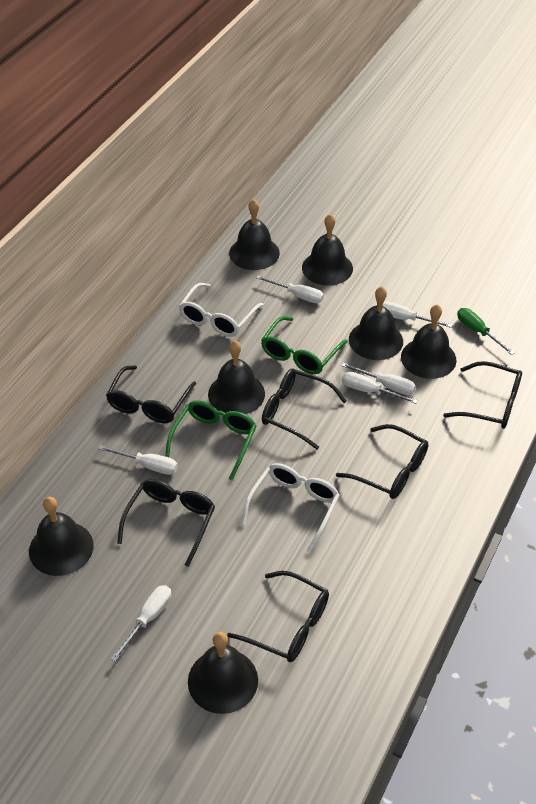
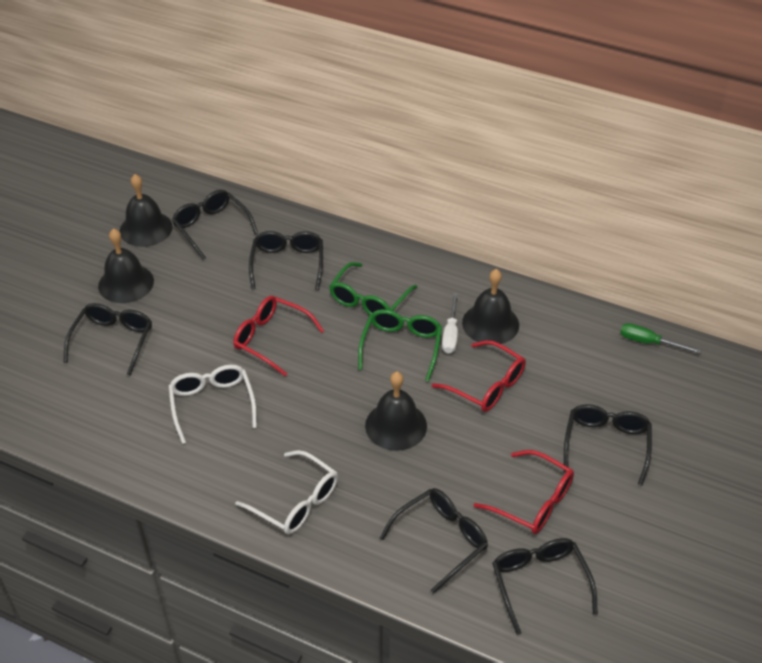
black bell: 7 -> 4
red glasses: 0 -> 3
white screwdriver: 6 -> 1

